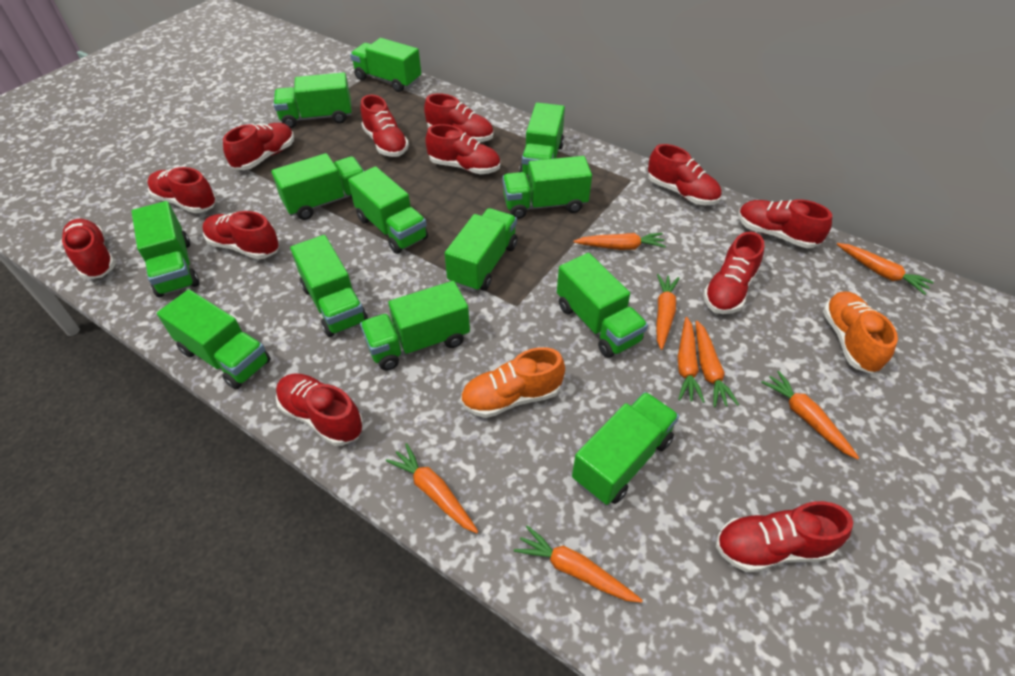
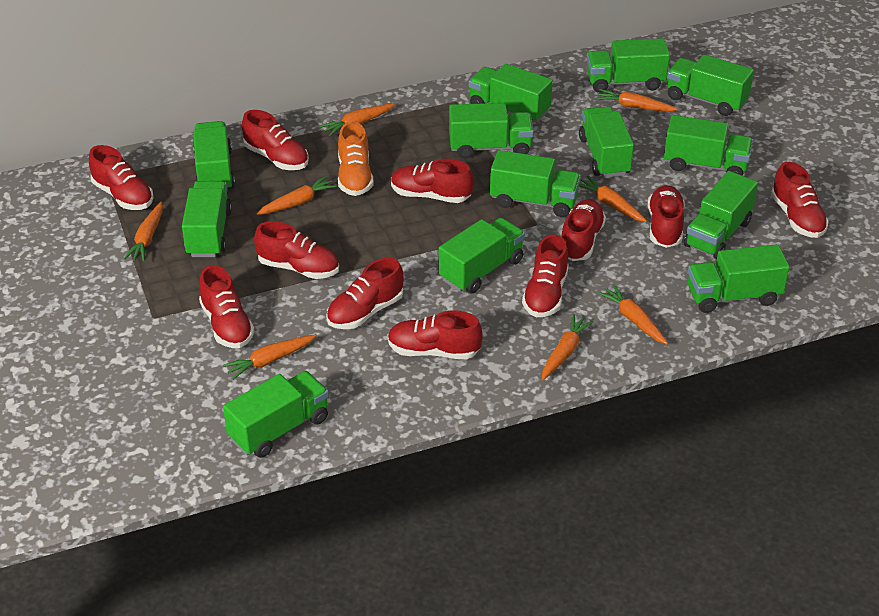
orange shoe: 2 -> 1
red shoe: 12 -> 11

